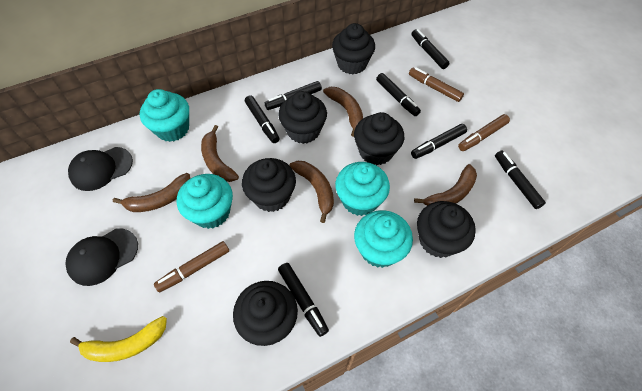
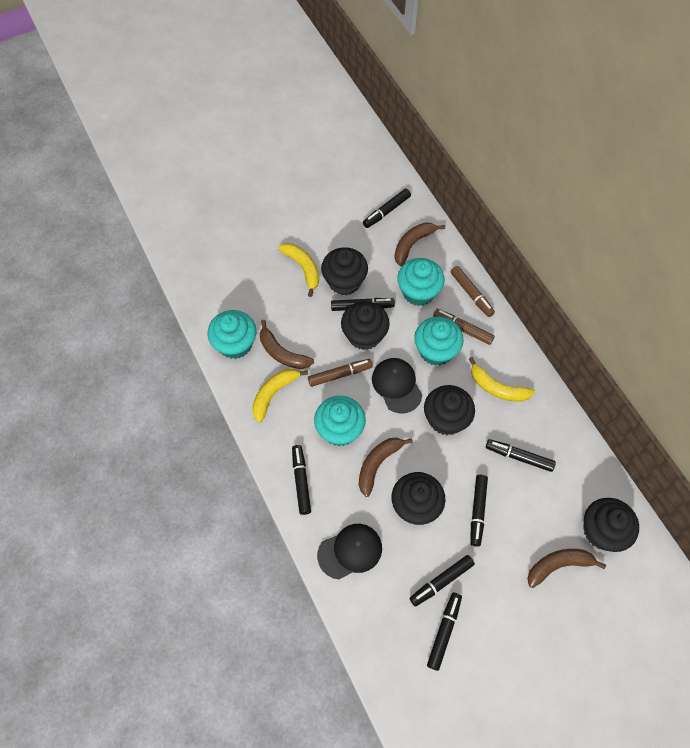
black cupcake: 6 -> 5
brown banana: 5 -> 4
yellow banana: 1 -> 3

